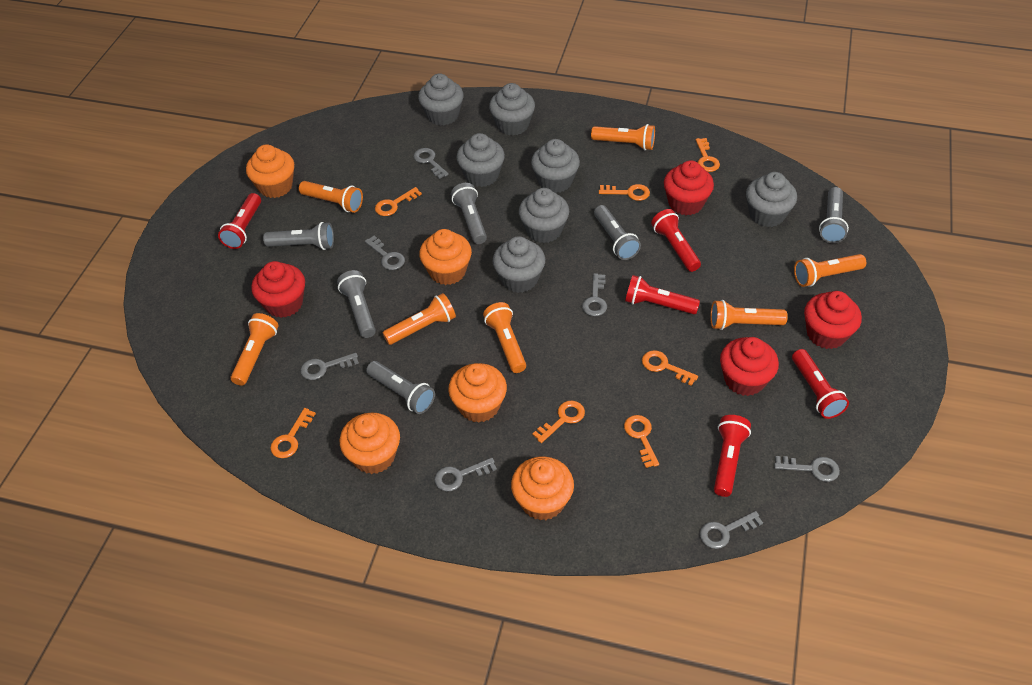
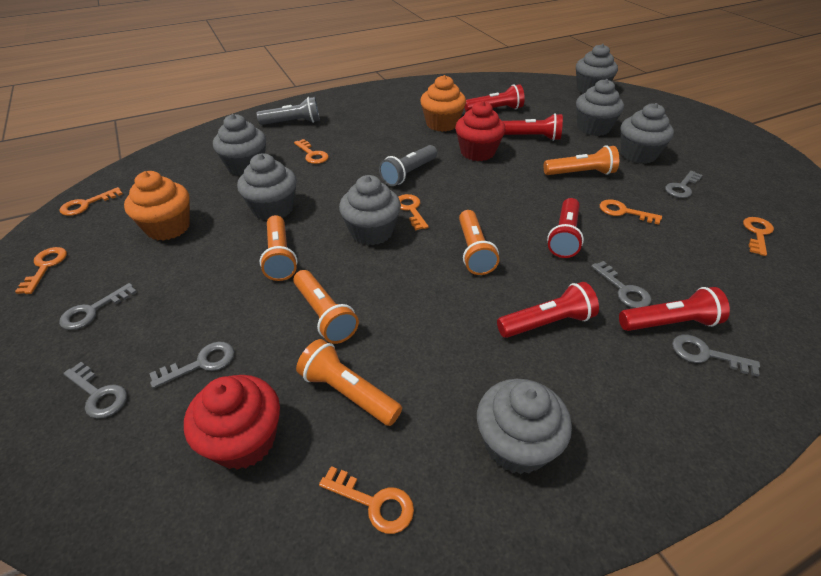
grey flashlight: 6 -> 2
grey key: 7 -> 6
orange cupcake: 5 -> 2
orange flashlight: 7 -> 5
red cupcake: 4 -> 2

